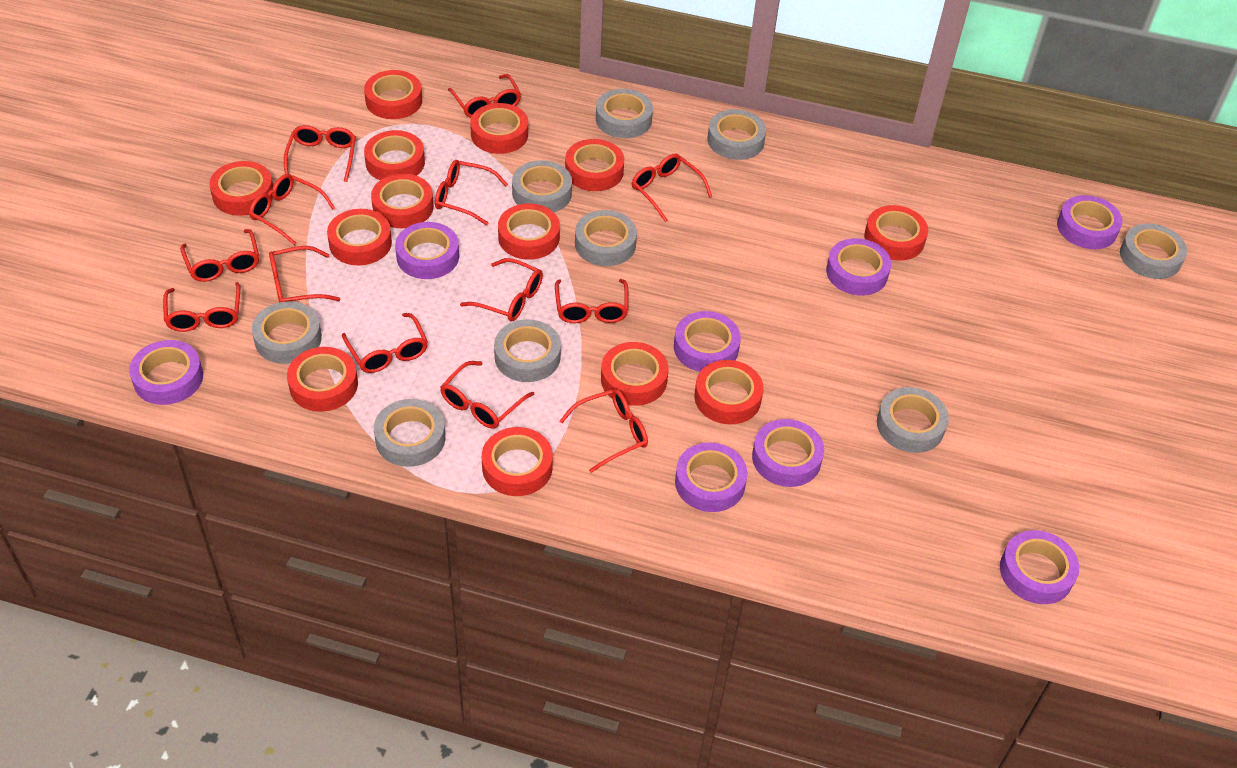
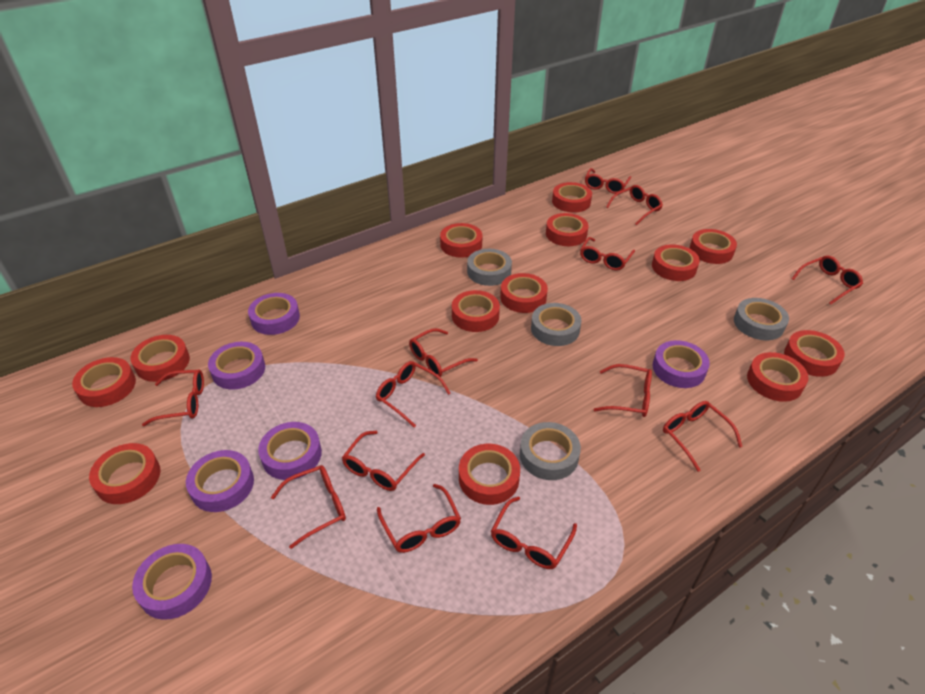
grey tape: 9 -> 4
purple tape: 8 -> 6

